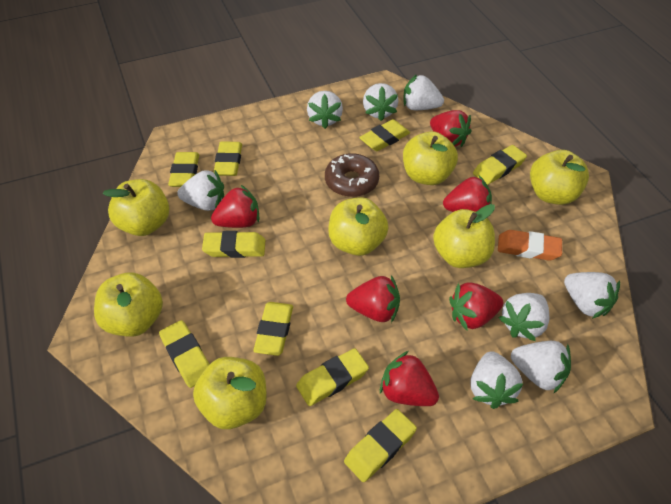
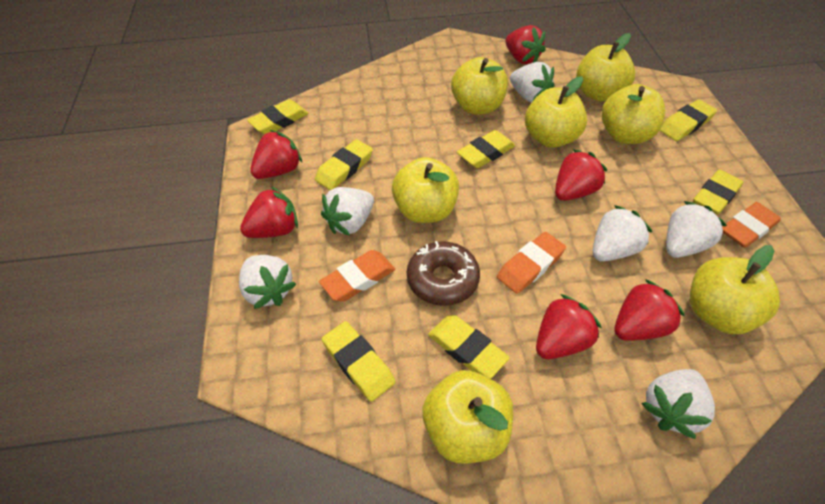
orange eraser: 1 -> 3
white strawberry: 8 -> 6
yellow eraser: 9 -> 7

